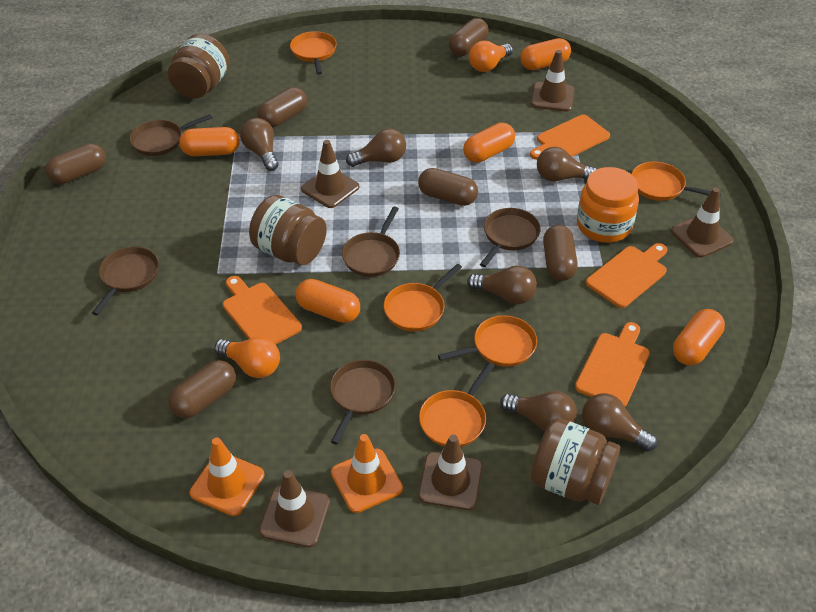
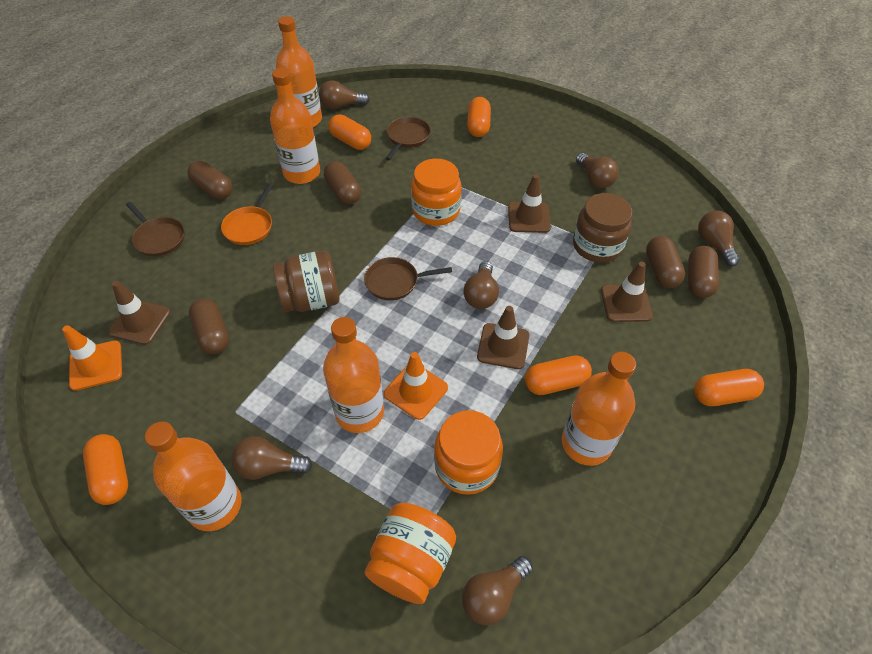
brown capsule: 6 -> 5
brown jar: 3 -> 2
brown pan: 5 -> 3
brown traffic cone: 5 -> 4
orange bottle: 0 -> 5
orange cutting board: 4 -> 0
orange jar: 1 -> 3
orange light bulb: 2 -> 0
orange pan: 5 -> 1

